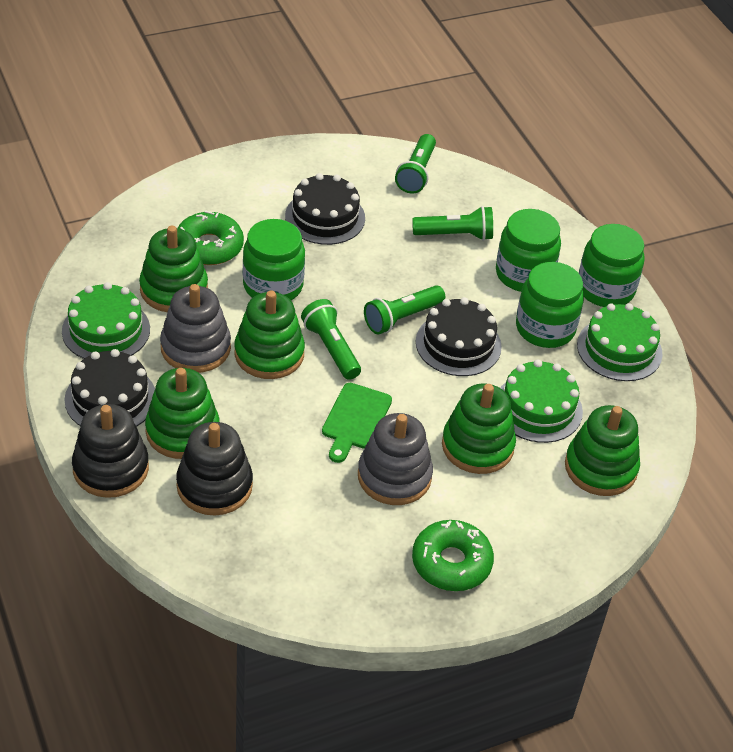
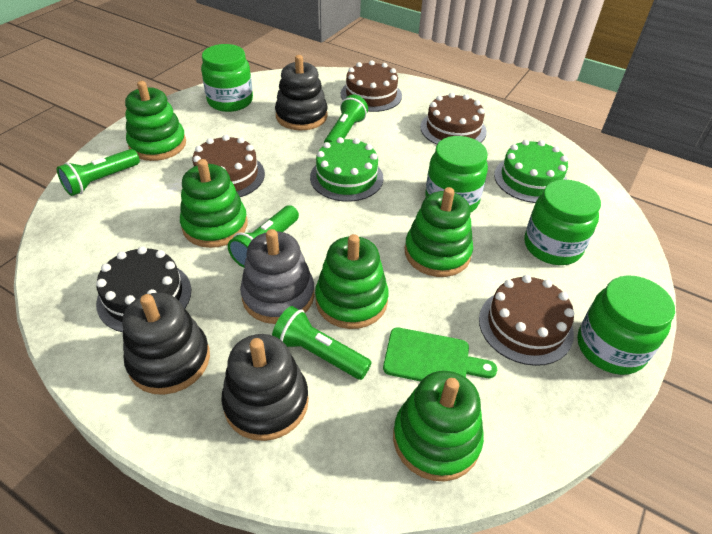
black cake: 3 -> 1
black stacking toy: 2 -> 3
brown cake: 0 -> 4
green cake: 3 -> 2
green donut: 2 -> 0
grey stacking toy: 2 -> 1

